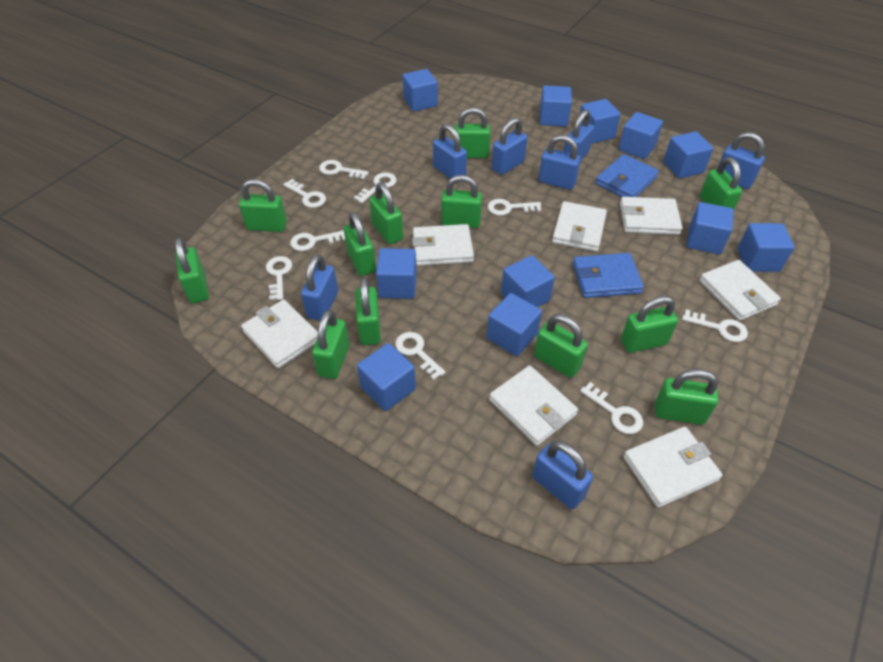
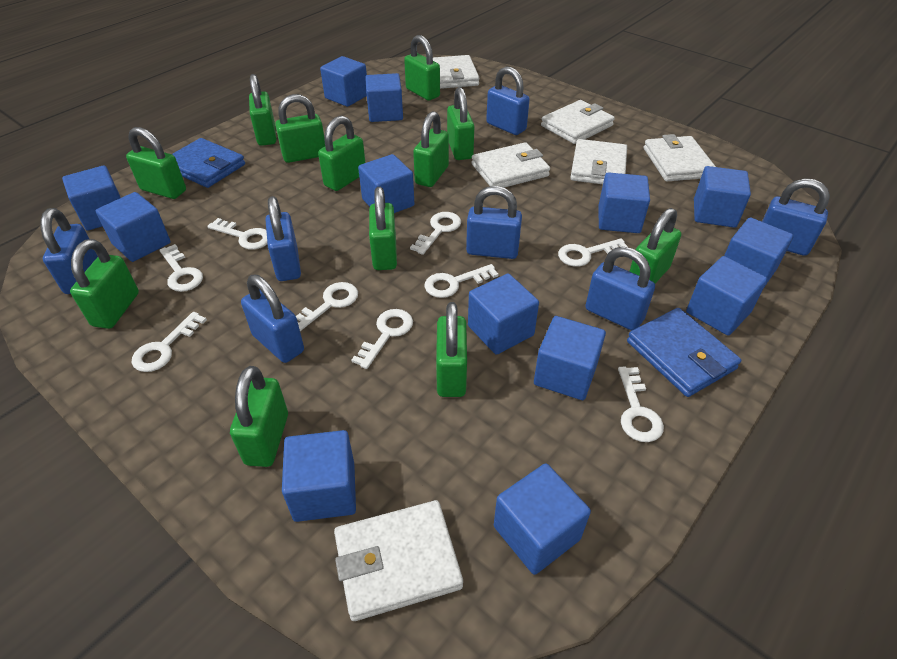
blue cube: 11 -> 13
white wallet: 7 -> 6

